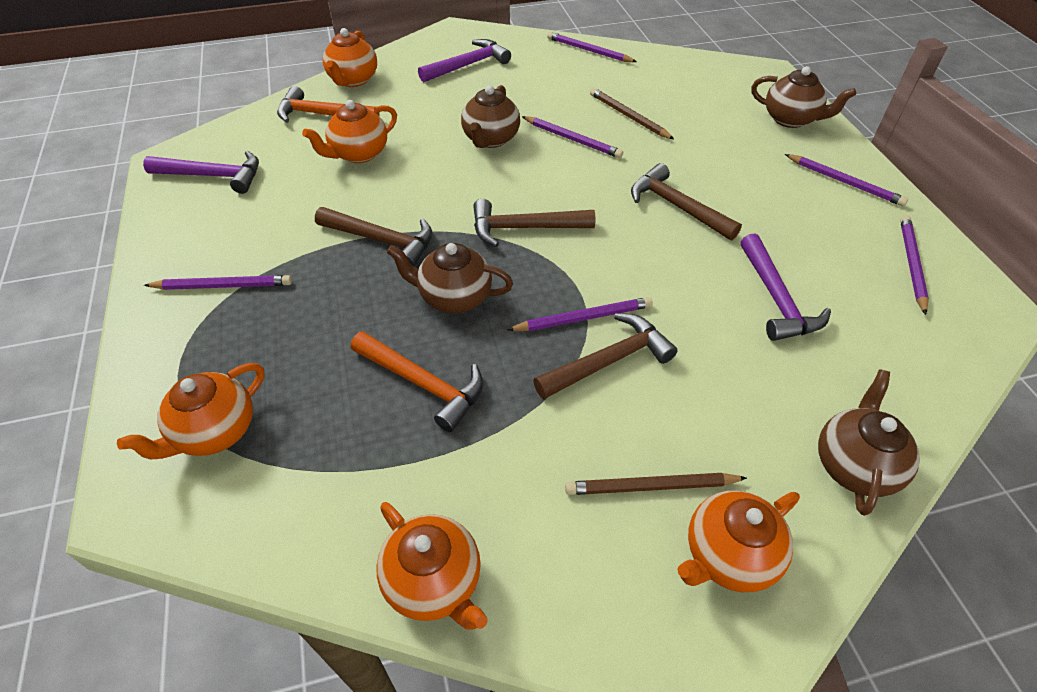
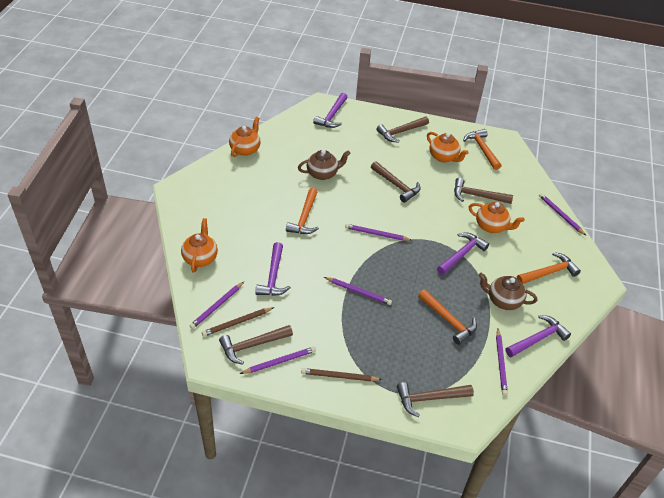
brown hammer: 4 -> 5
brown teapot: 4 -> 2
orange hammer: 2 -> 4
orange teapot: 5 -> 4
purple hammer: 3 -> 4

